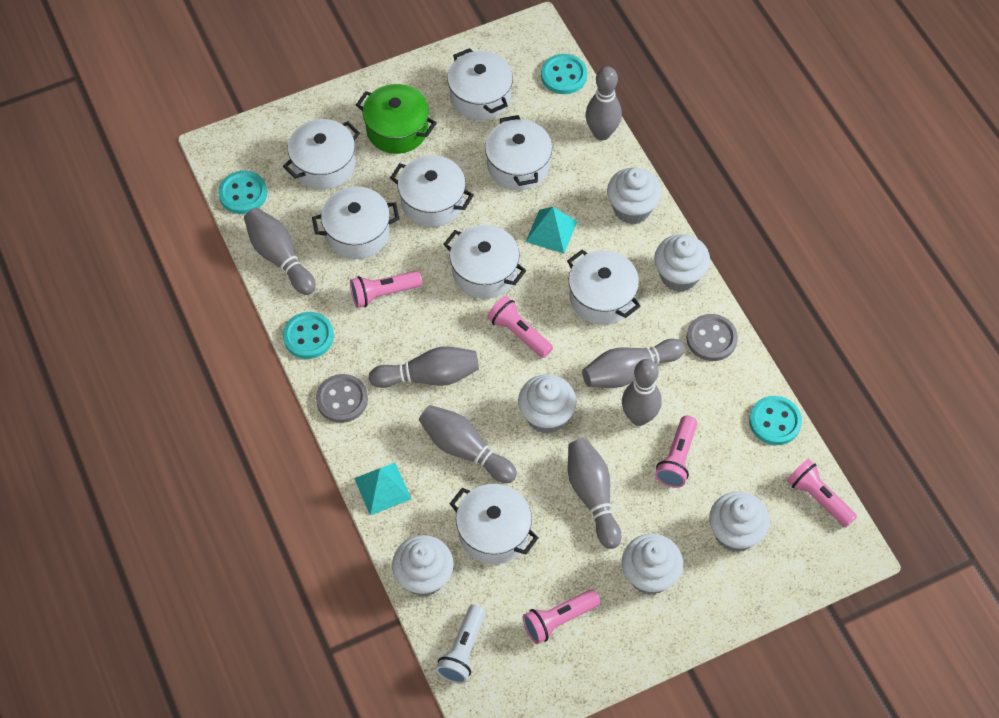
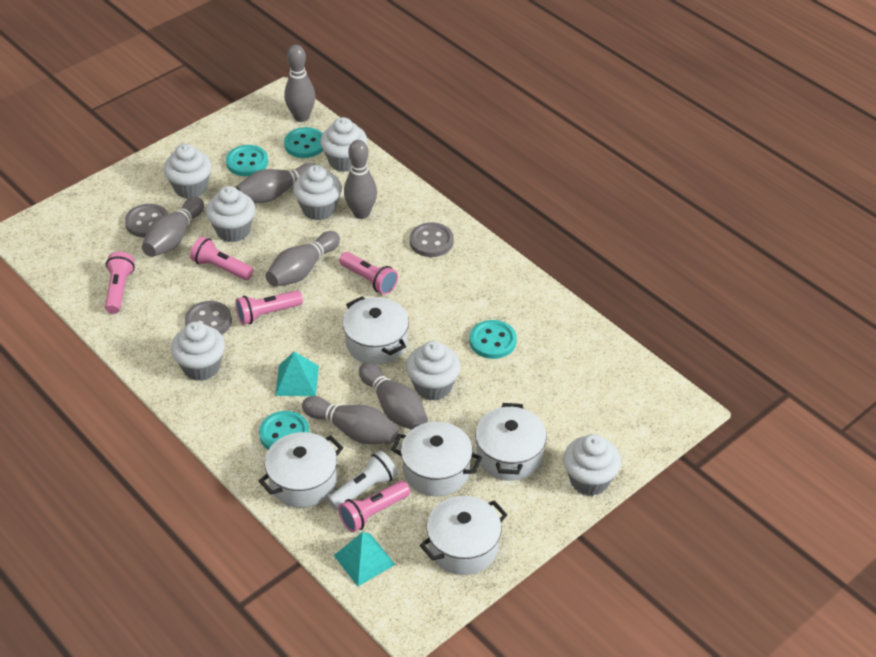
green pot: 1 -> 0
grey button: 2 -> 3
white cupcake: 6 -> 7
white pot: 8 -> 5

